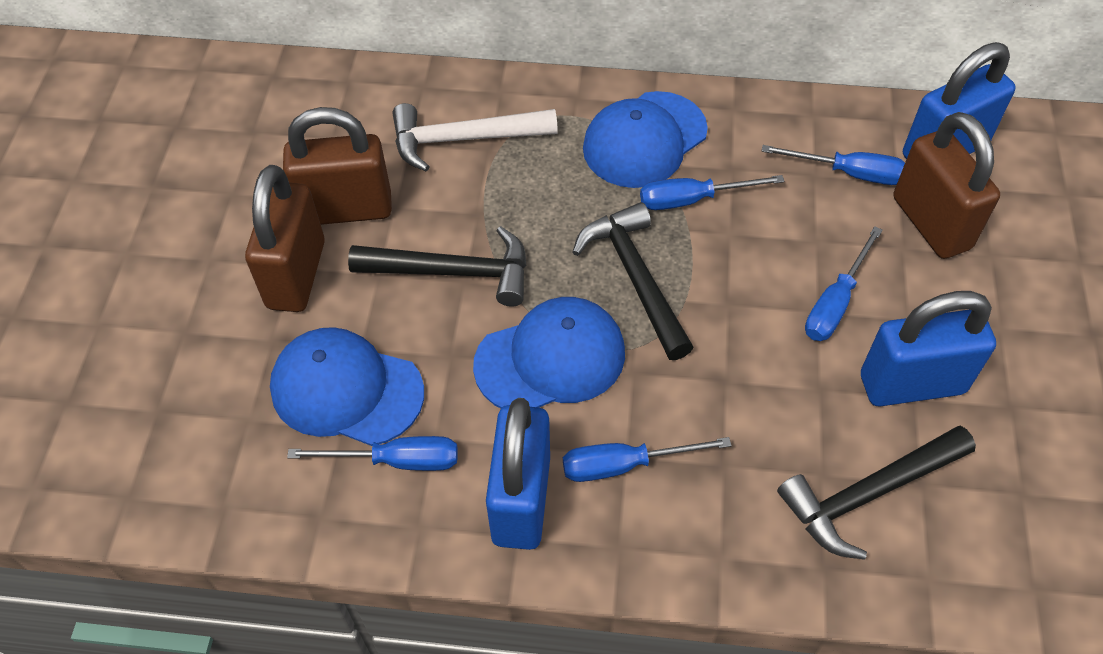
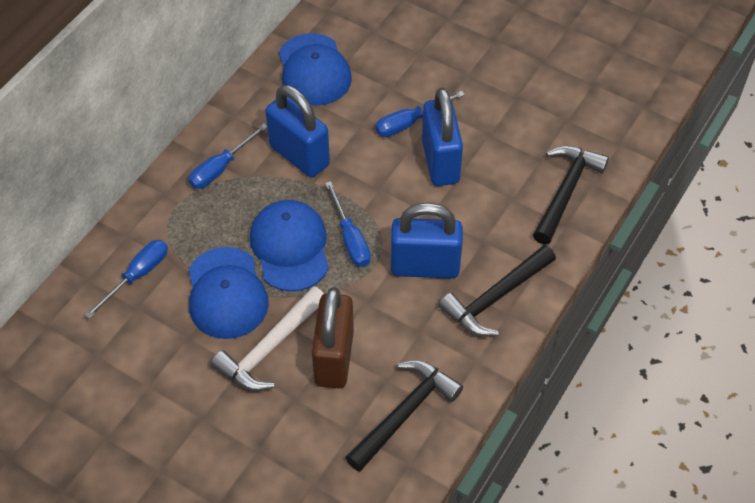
blue screwdriver: 5 -> 4
brown padlock: 3 -> 1

